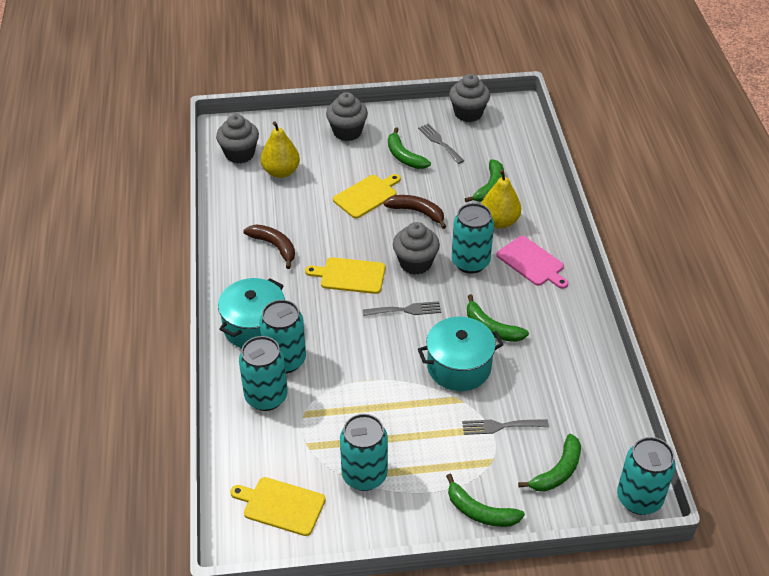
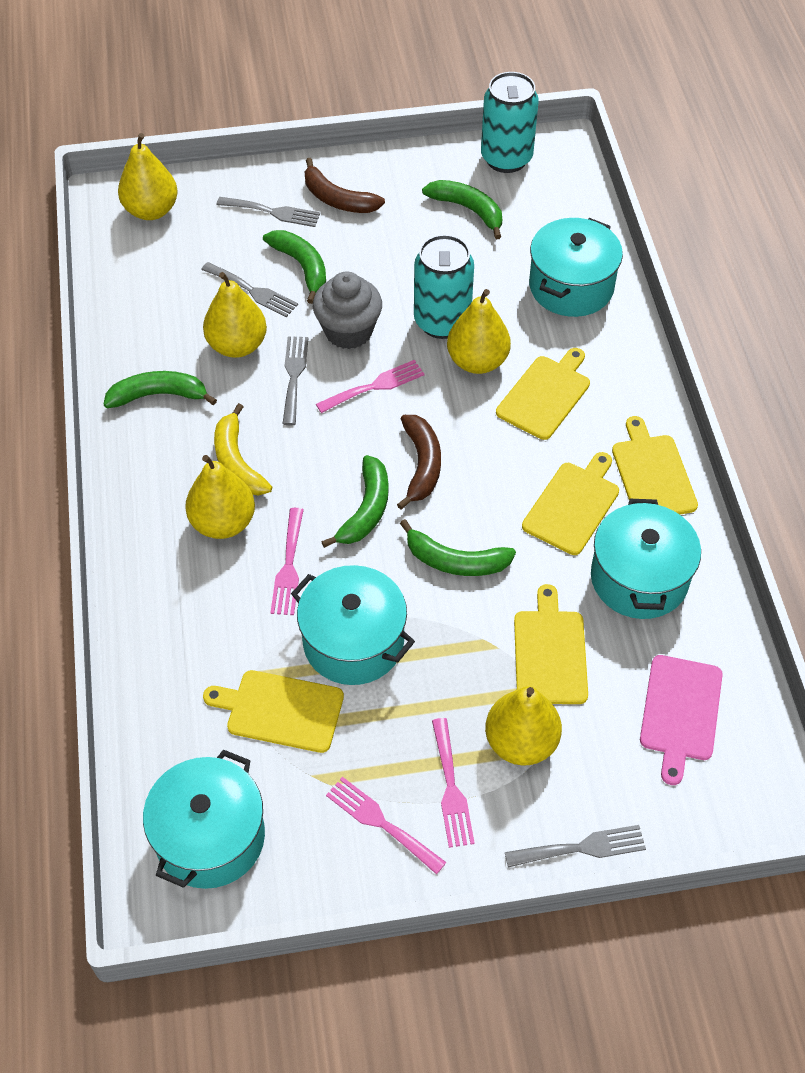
grey cupcake: 4 -> 1
grey fork: 3 -> 4
pink fork: 0 -> 4
turquoise can: 5 -> 2
turquoise pot: 2 -> 4
yellow banana: 0 -> 1
yellow cutting board: 3 -> 5
yellow pear: 2 -> 5

